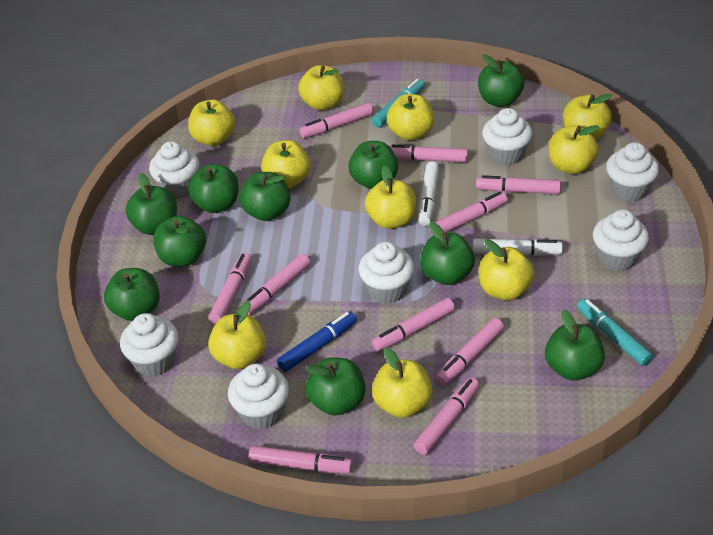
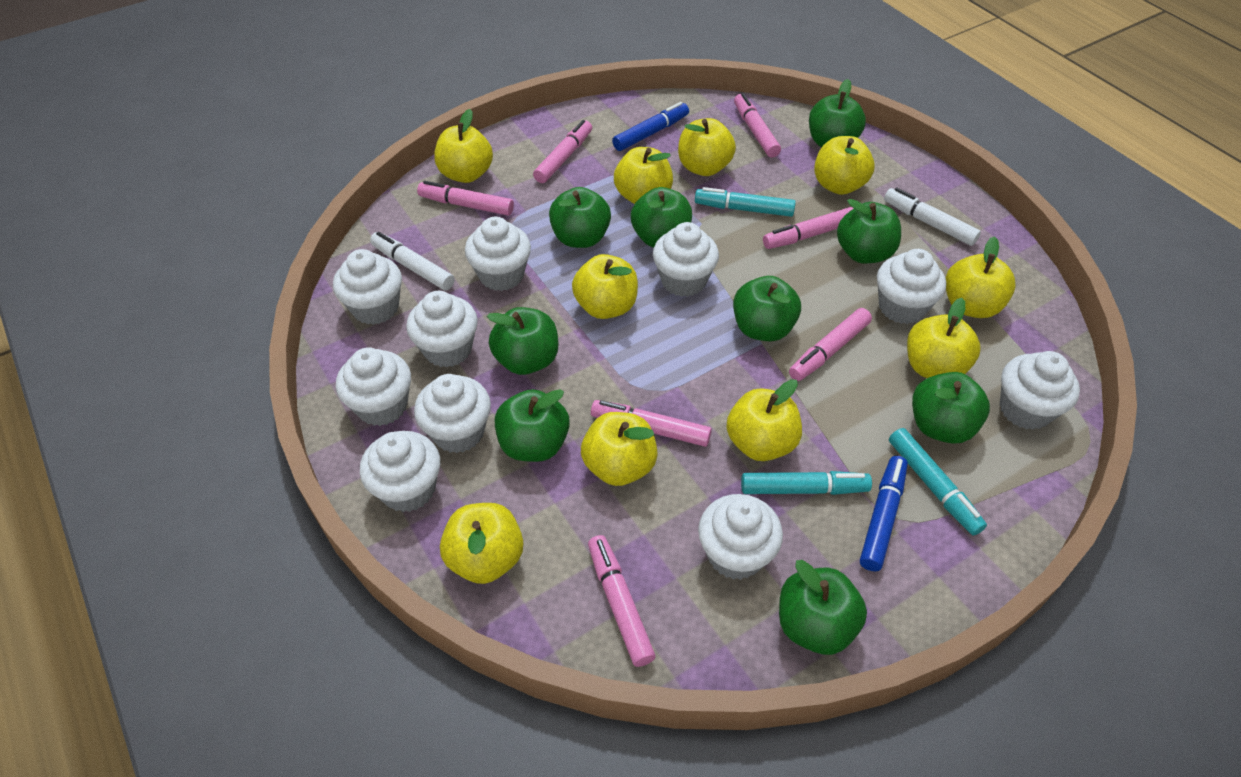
blue marker: 1 -> 2
green apple: 10 -> 9
pink marker: 10 -> 7
turquoise marker: 2 -> 3
white cupcake: 7 -> 10

